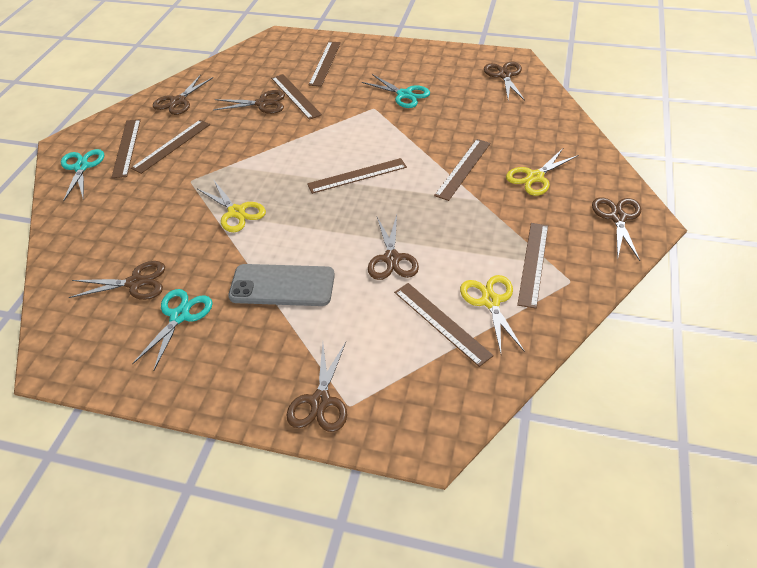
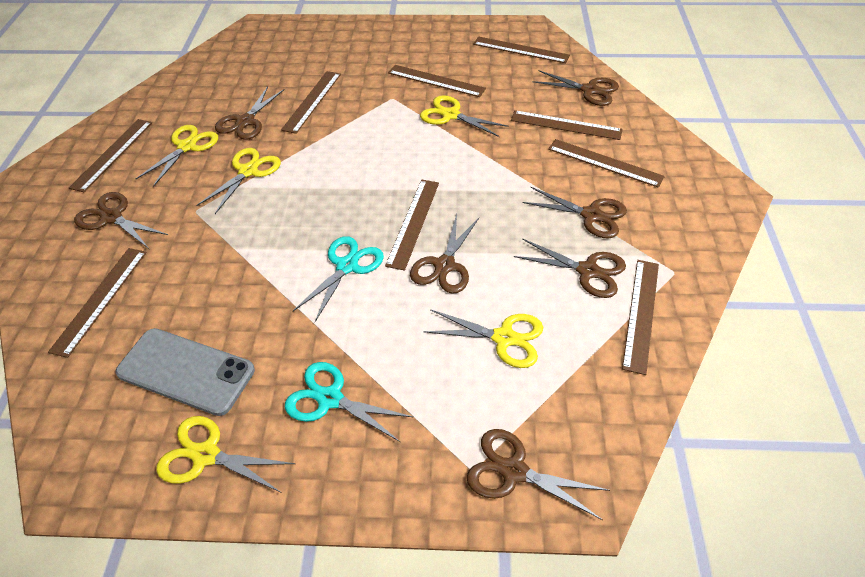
brown ruler: 8 -> 9
turquoise scissors: 3 -> 2
yellow scissors: 3 -> 5

